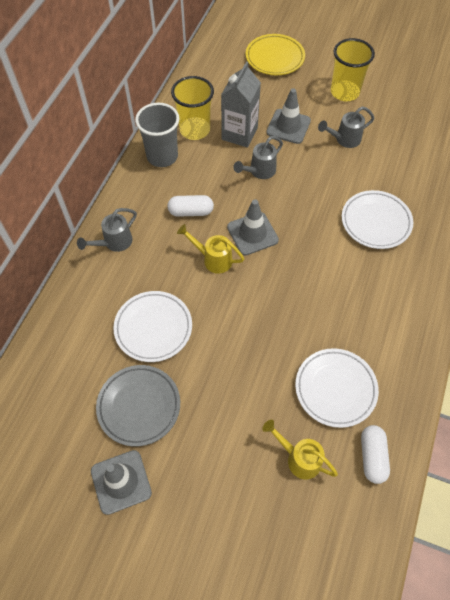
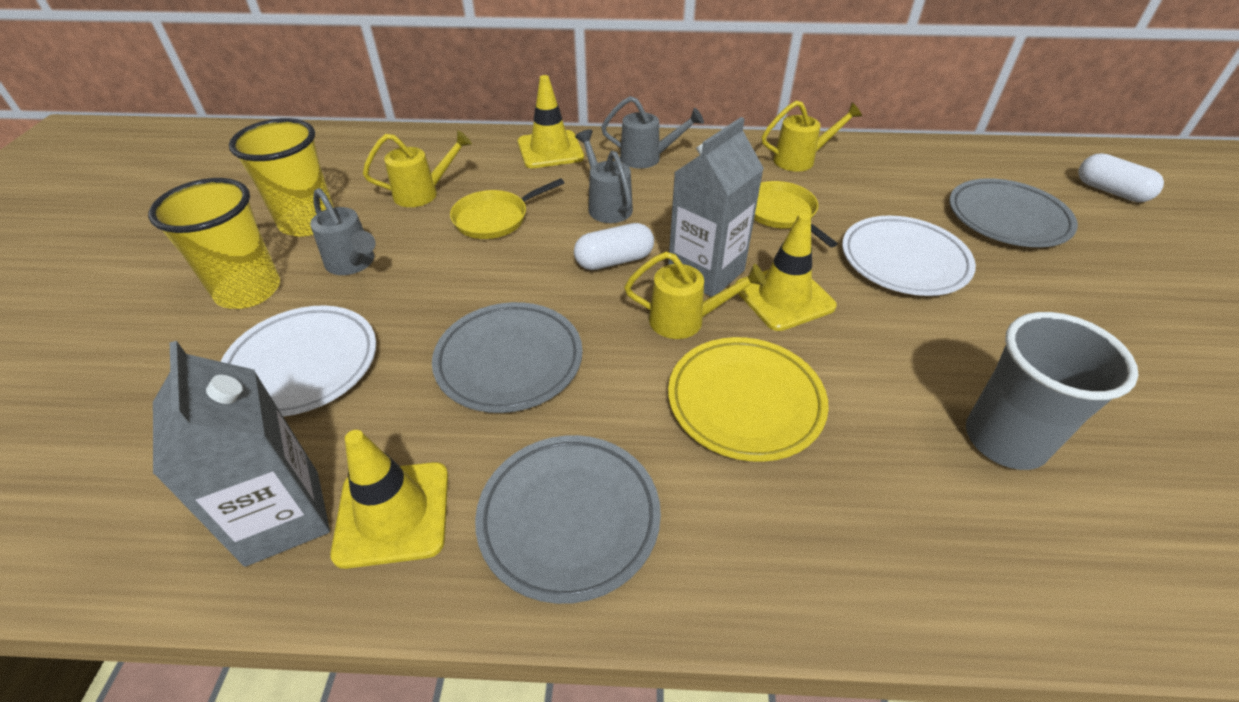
grey carton: 1 -> 2
grey plate: 1 -> 3
grey traffic cone: 3 -> 0
white plate: 3 -> 2
yellow pan: 0 -> 2
yellow traffic cone: 0 -> 3
yellow watering can: 2 -> 3

